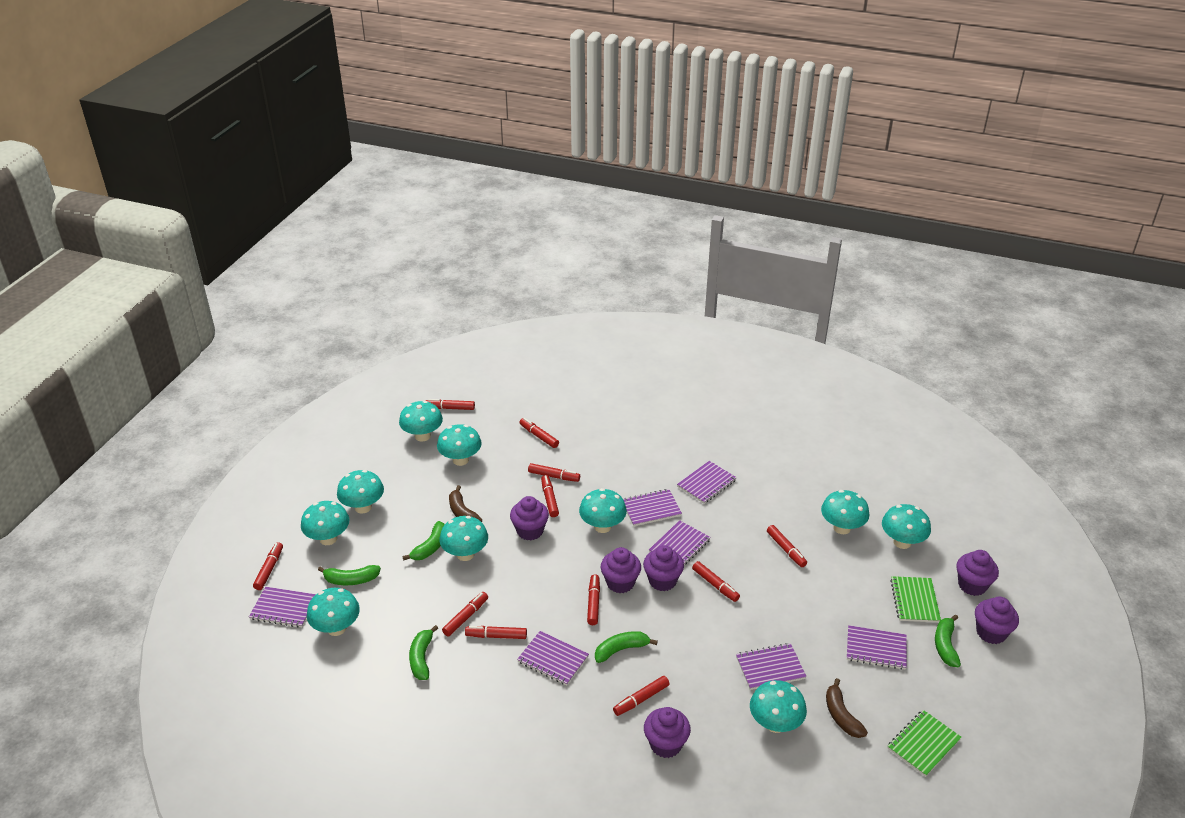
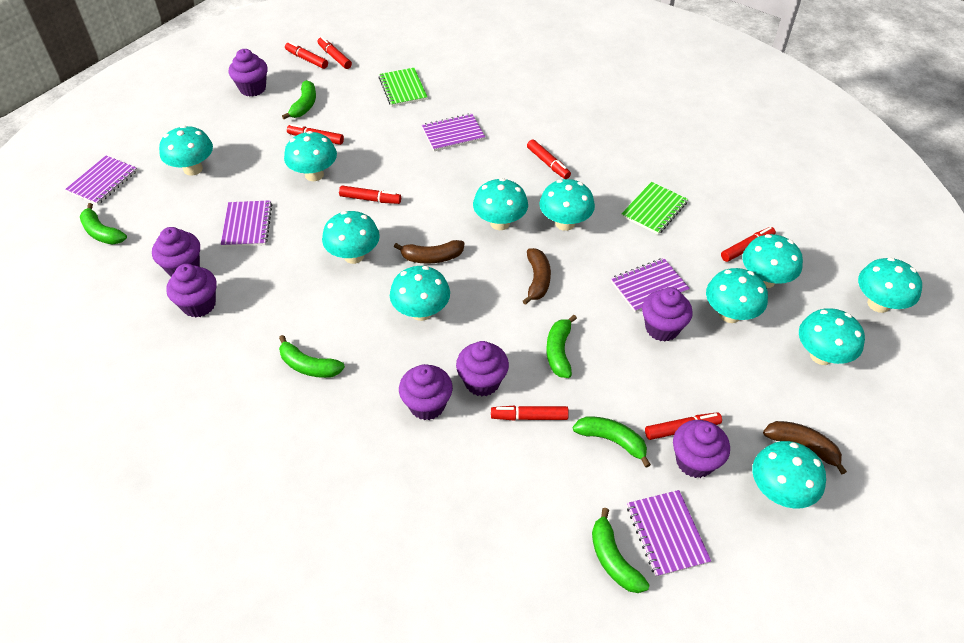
brown banana: 2 -> 3
green banana: 5 -> 6
purple cupcake: 6 -> 7
purple notebook: 7 -> 5
red marker: 11 -> 8
turquoise mushroom: 10 -> 11

